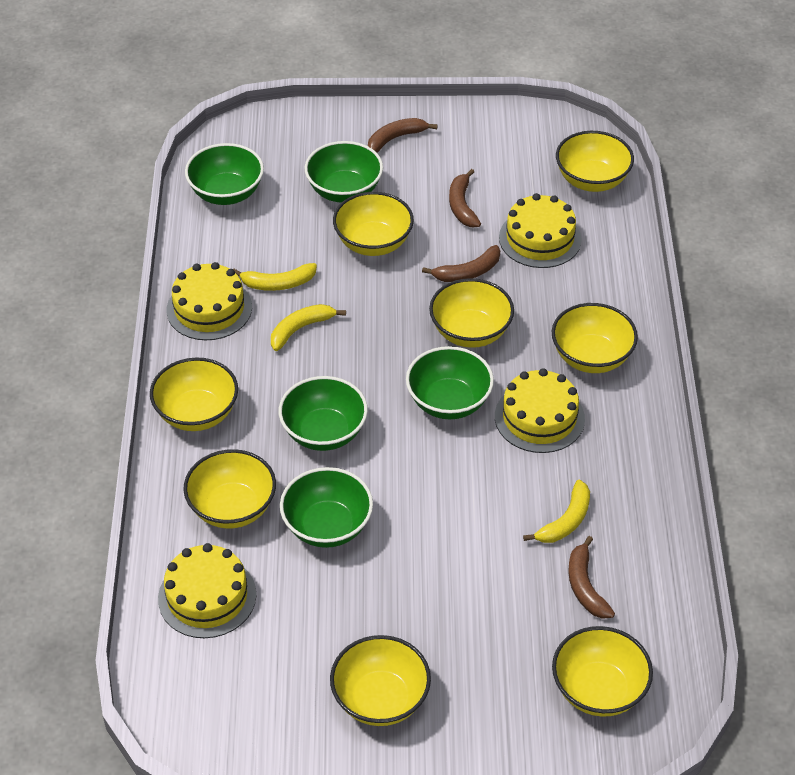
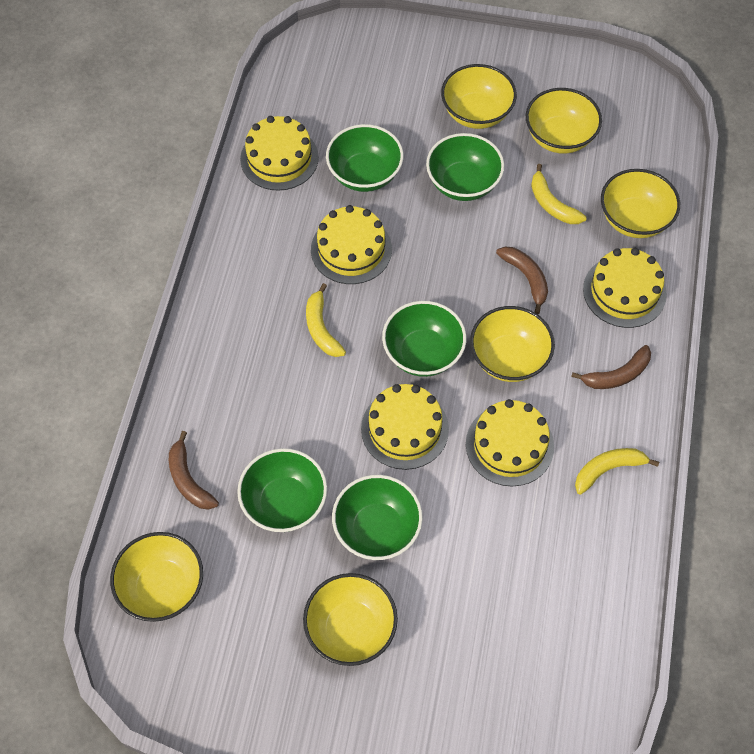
brown banana: 4 -> 3
yellow bowl: 8 -> 6
yellow cake: 4 -> 5

